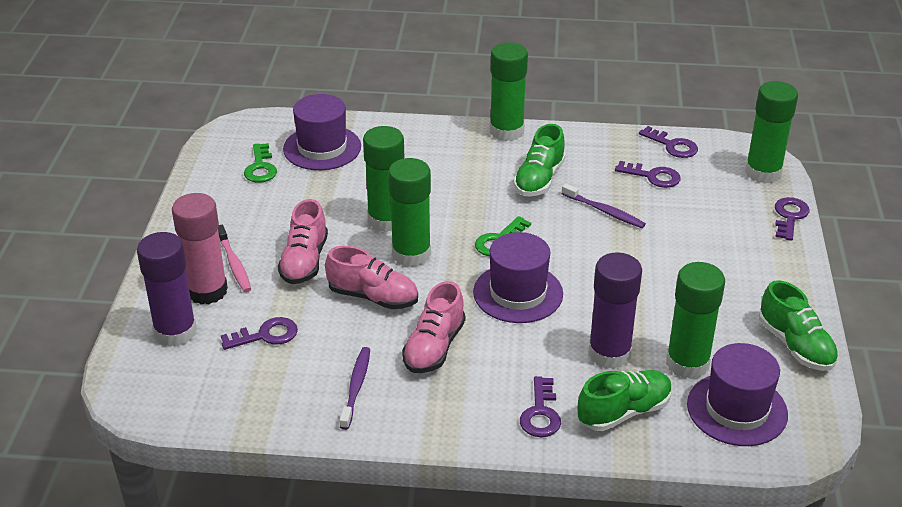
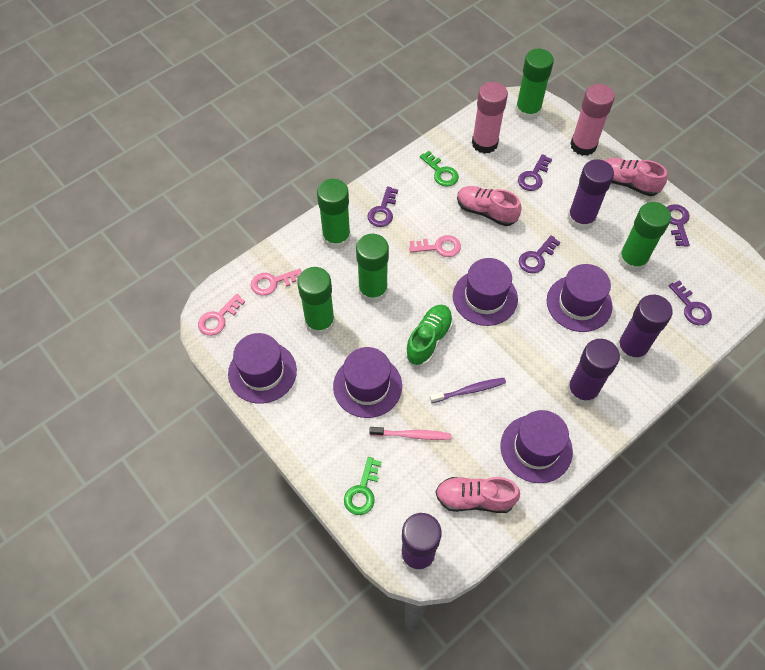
green shoe: 3 -> 1
pink glue stick: 1 -> 2
pink key: 0 -> 3
purple glue stick: 2 -> 4
purple hat: 3 -> 5
purple toothbrush: 2 -> 1

